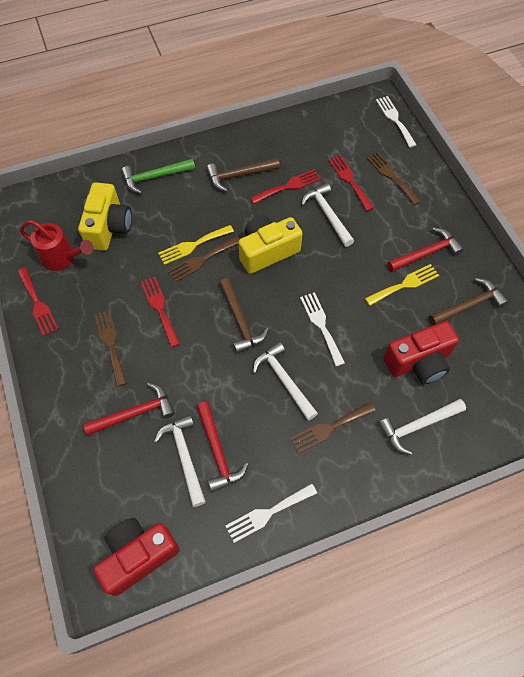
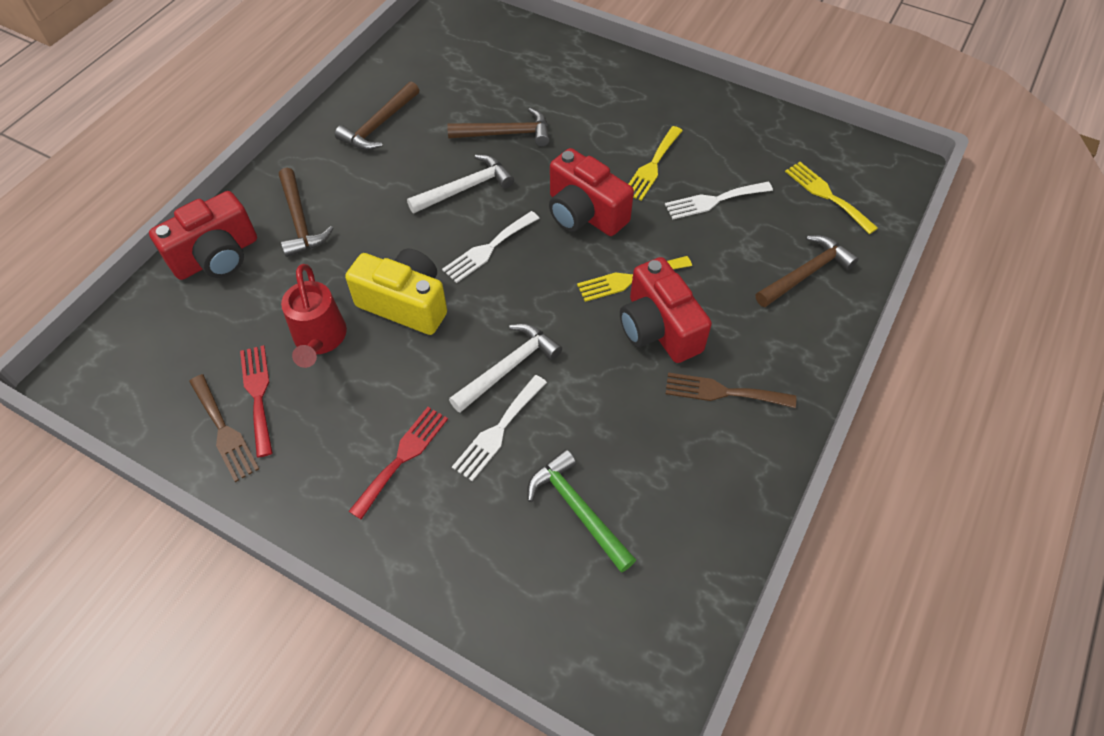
brown fork: 4 -> 2
brown hammer: 3 -> 4
red camera: 2 -> 3
red fork: 4 -> 2
red hammer: 3 -> 0
white hammer: 4 -> 2
yellow camera: 2 -> 1
yellow fork: 2 -> 3

